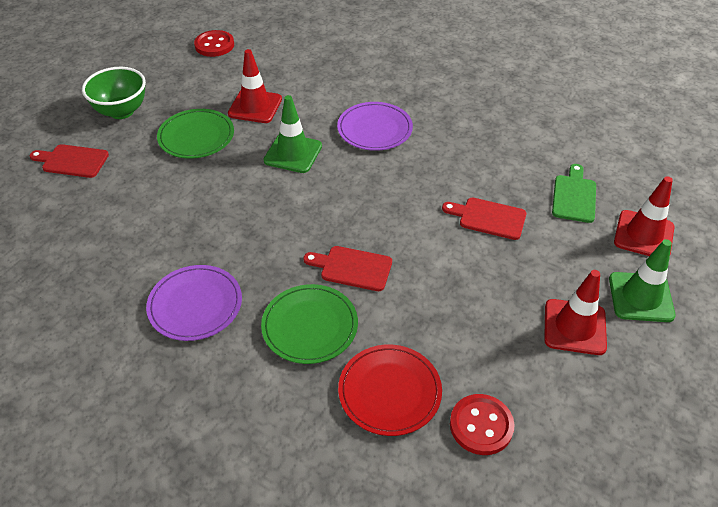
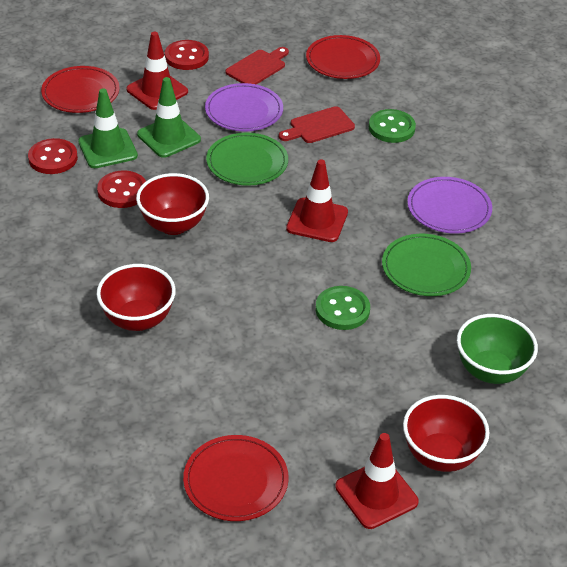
green button: 0 -> 2
green cutting board: 1 -> 0
red bowl: 0 -> 3
red button: 2 -> 3
red cutting board: 3 -> 2
red plate: 1 -> 3

